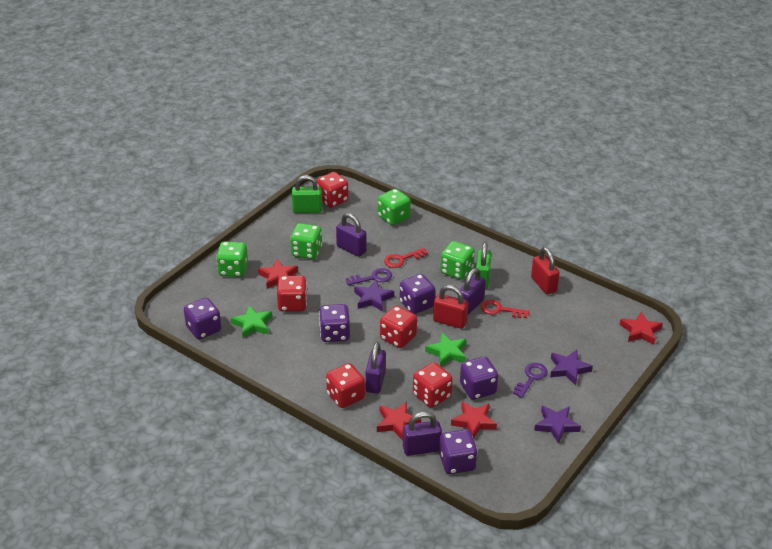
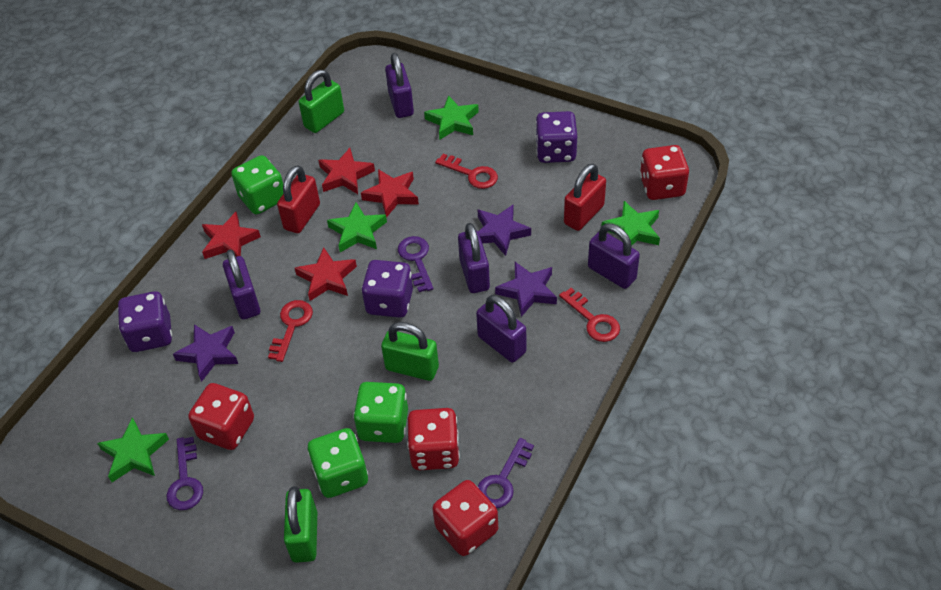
green dice: 4 -> 3
green padlock: 2 -> 3
green star: 2 -> 4
purple dice: 5 -> 3
purple key: 2 -> 3
purple padlock: 4 -> 5
red dice: 5 -> 4
red key: 2 -> 3

